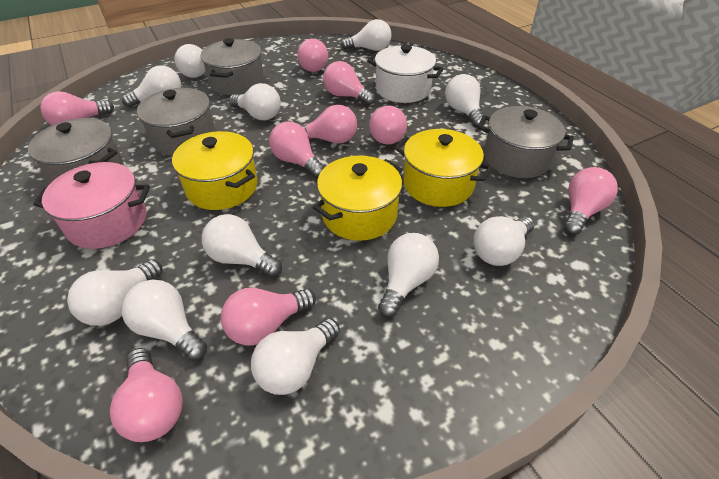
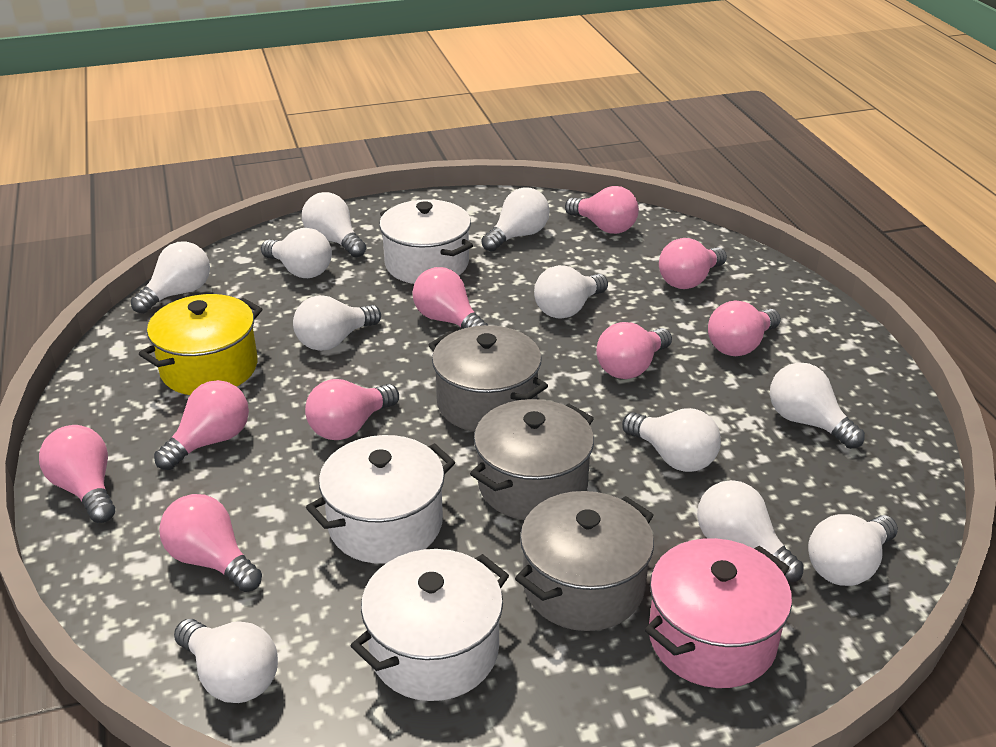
grey pot: 4 -> 3
white pot: 1 -> 3
yellow pot: 3 -> 1

